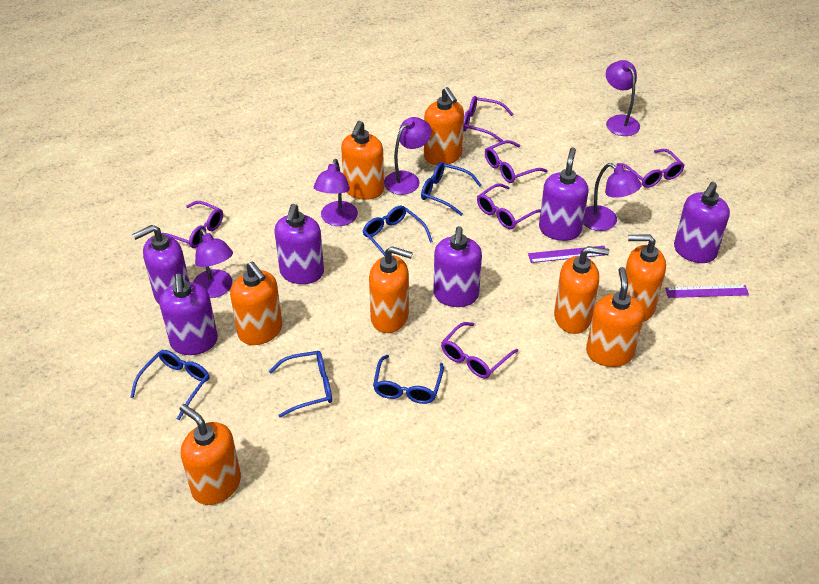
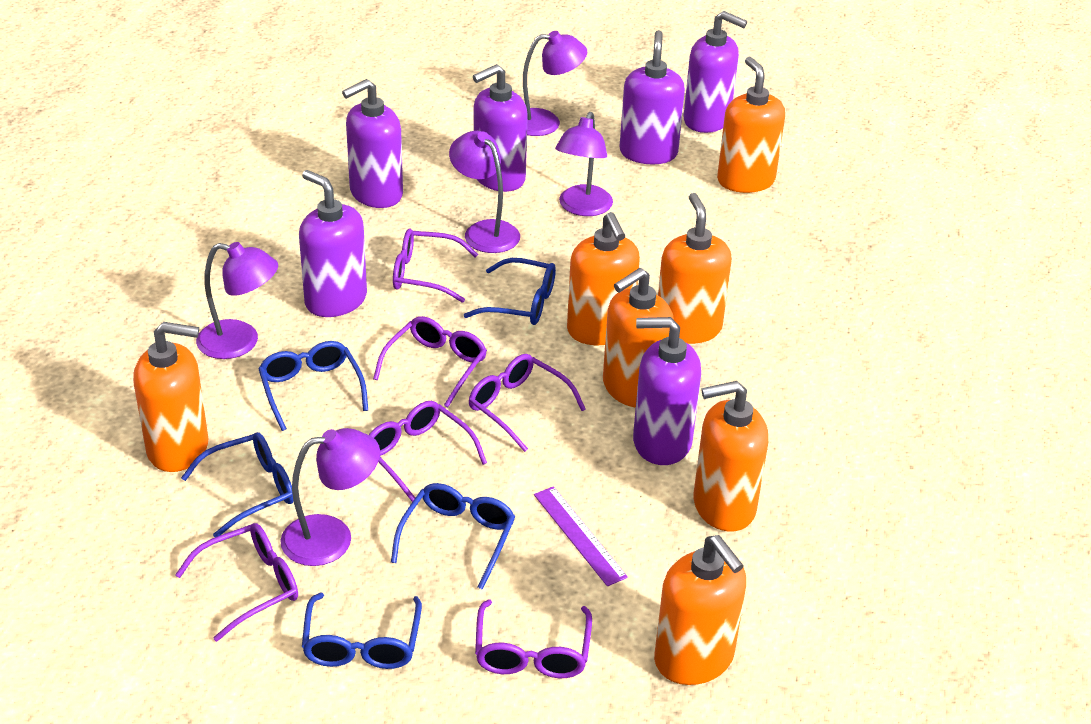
orange soap dispenser: 8 -> 7
purple ruler: 2 -> 1

